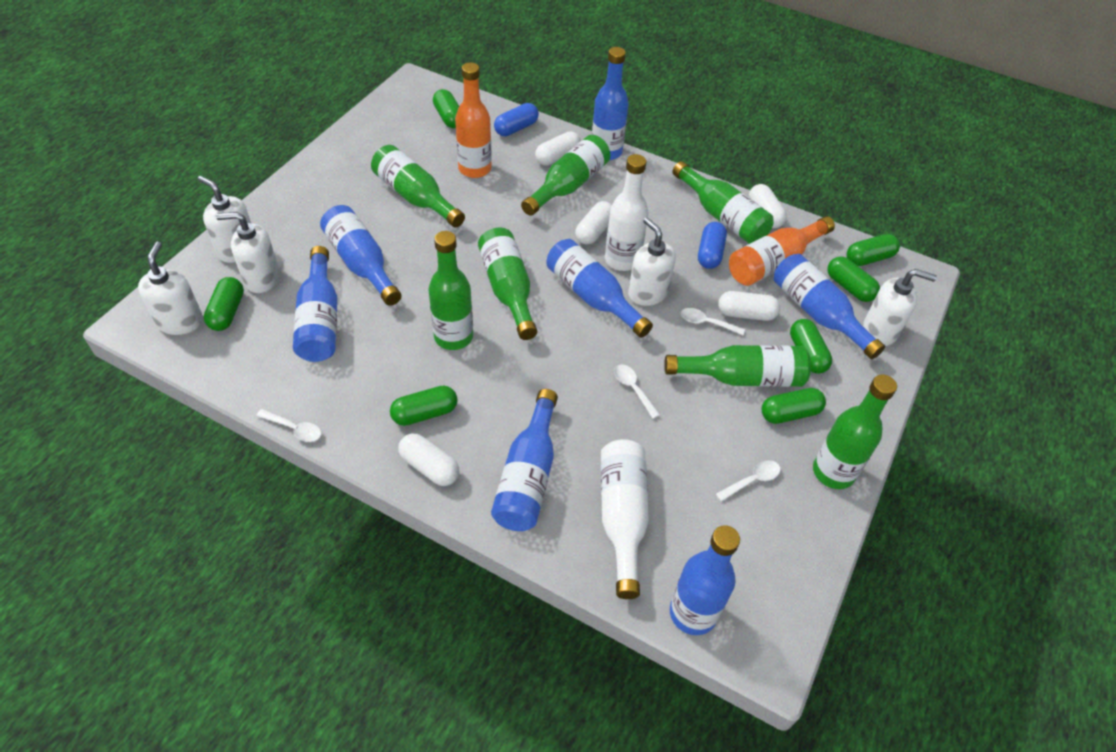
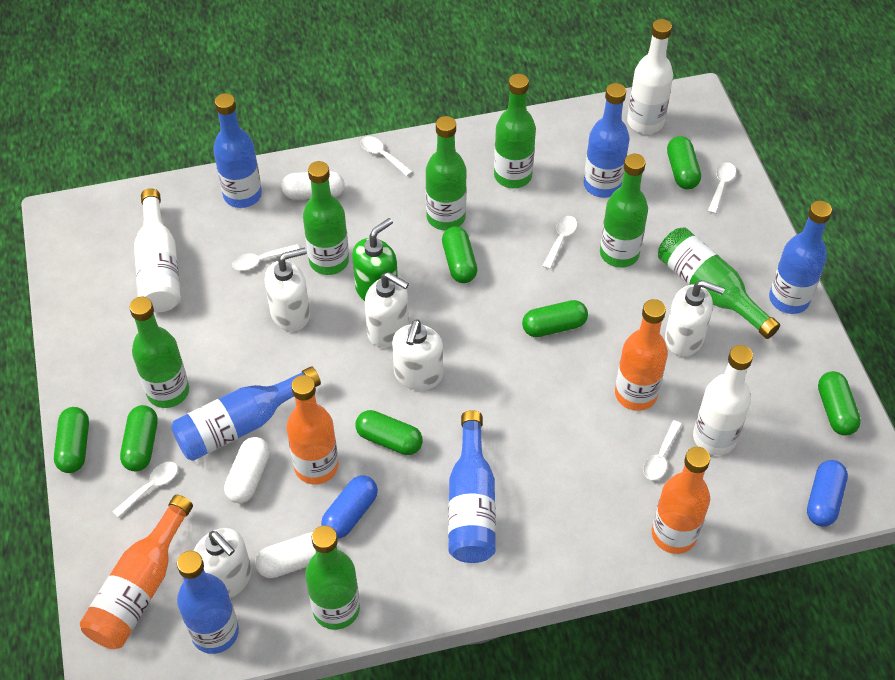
blue bottle: 7 -> 6
green soap dispenser: 0 -> 1
orange bottle: 2 -> 4
white bottle: 2 -> 3
white capsule: 5 -> 3
white spoon: 4 -> 6

